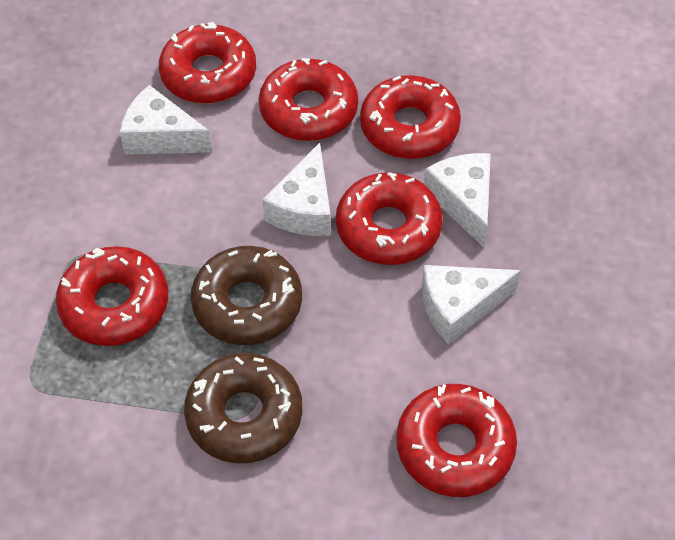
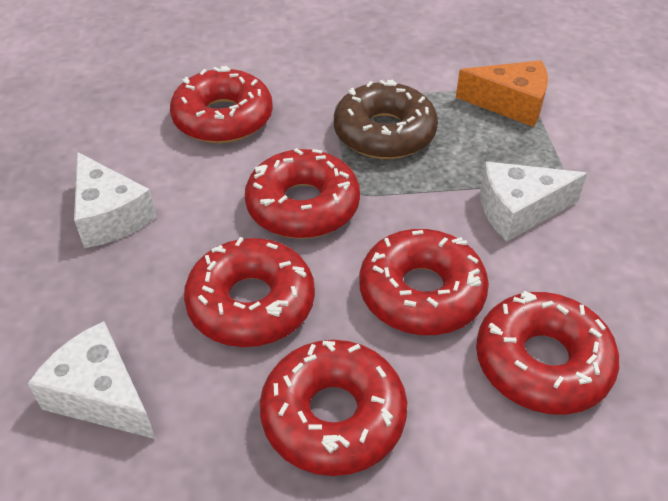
brown donut: 2 -> 1
orange cheese: 0 -> 1
white cheese: 4 -> 3

